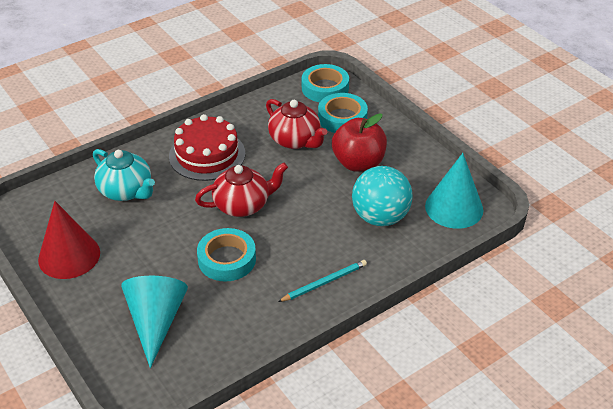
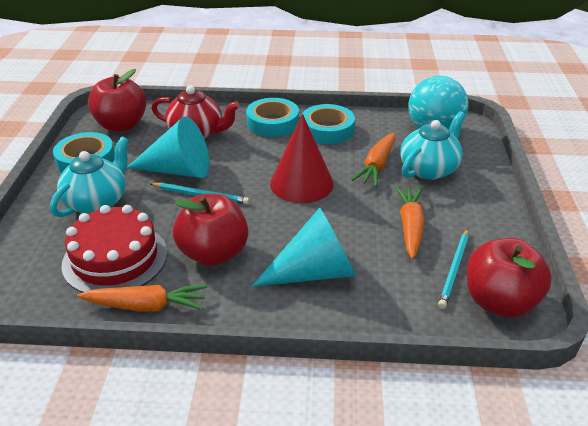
orange carrot: 0 -> 3
red apple: 1 -> 3
red teapot: 2 -> 1
turquoise pencil: 1 -> 2
turquoise teapot: 1 -> 2

